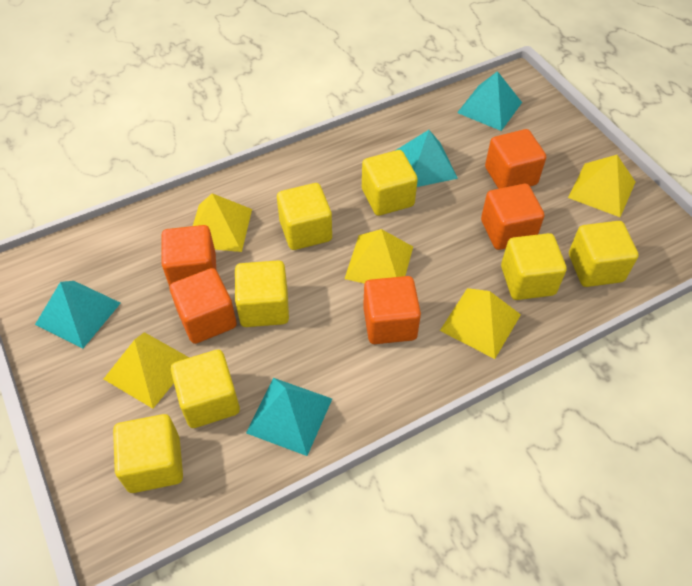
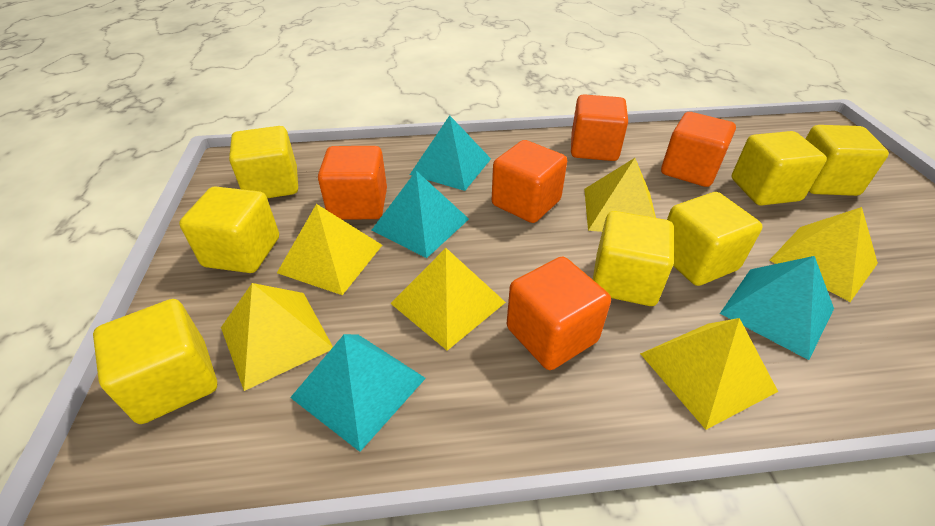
yellow pyramid: 5 -> 6

